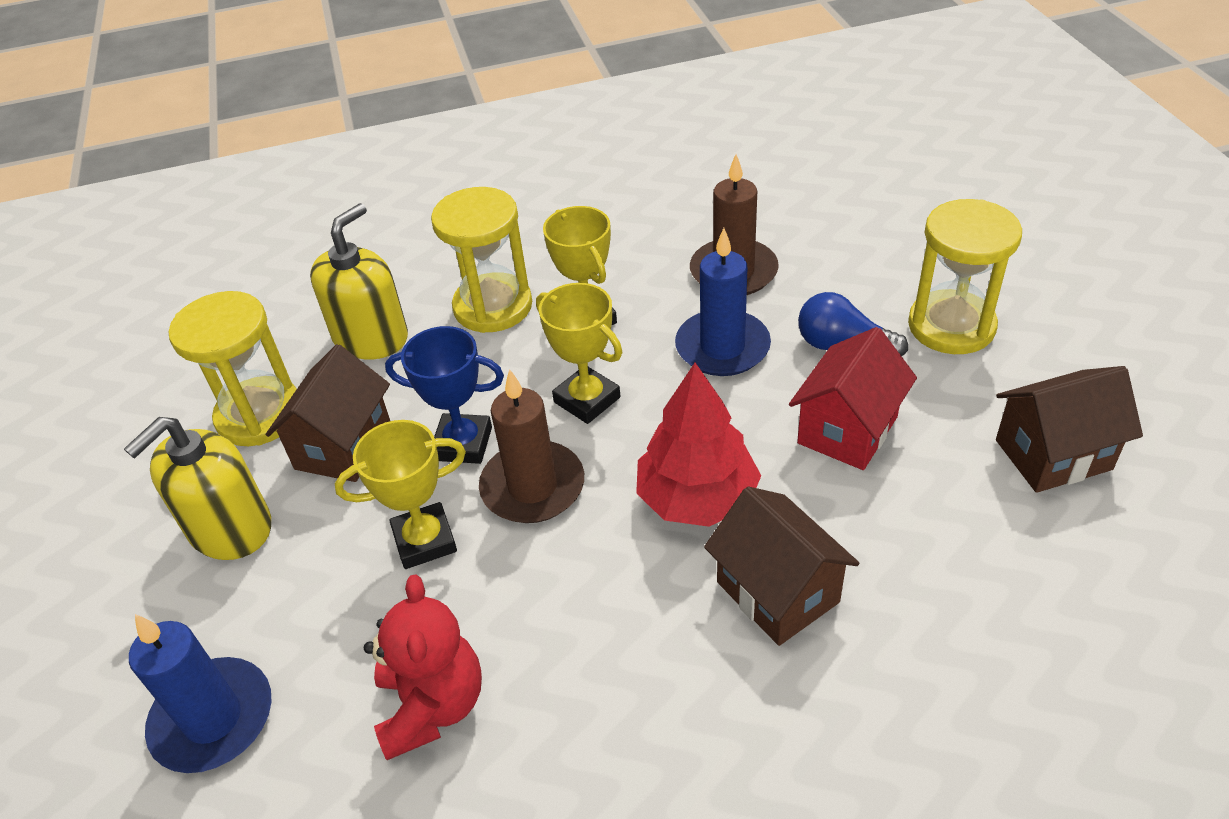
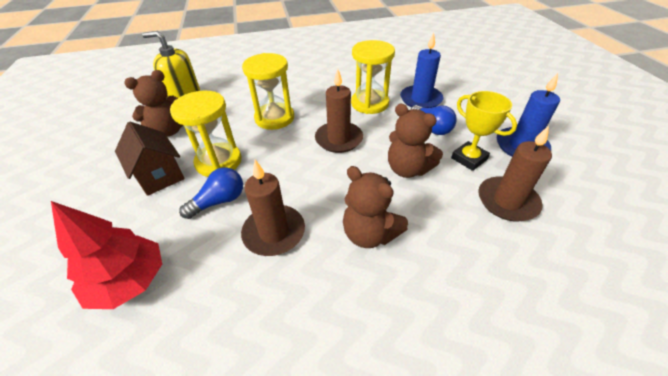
blue light bulb: 1 -> 2
blue trophy: 1 -> 0
brown candle: 2 -> 3
brown house: 3 -> 1
brown teddy bear: 0 -> 3
red house: 1 -> 0
red teddy bear: 1 -> 0
yellow soap dispenser: 2 -> 1
yellow trophy: 3 -> 1

